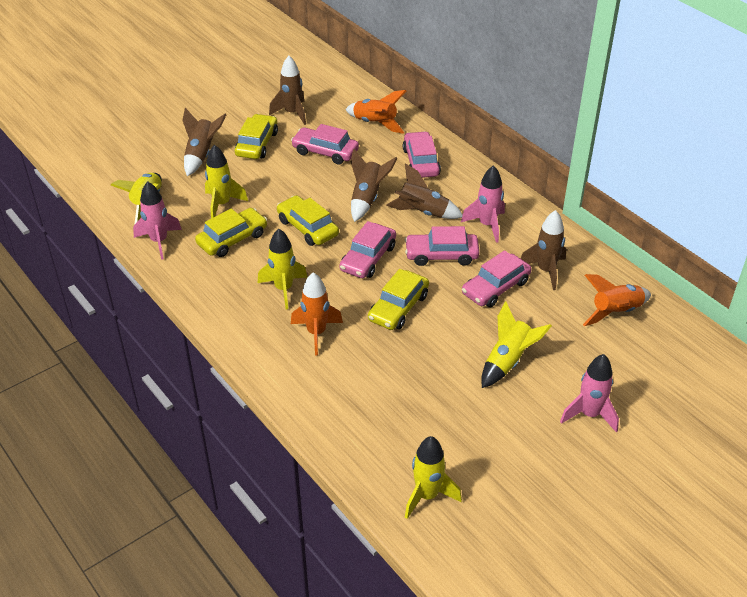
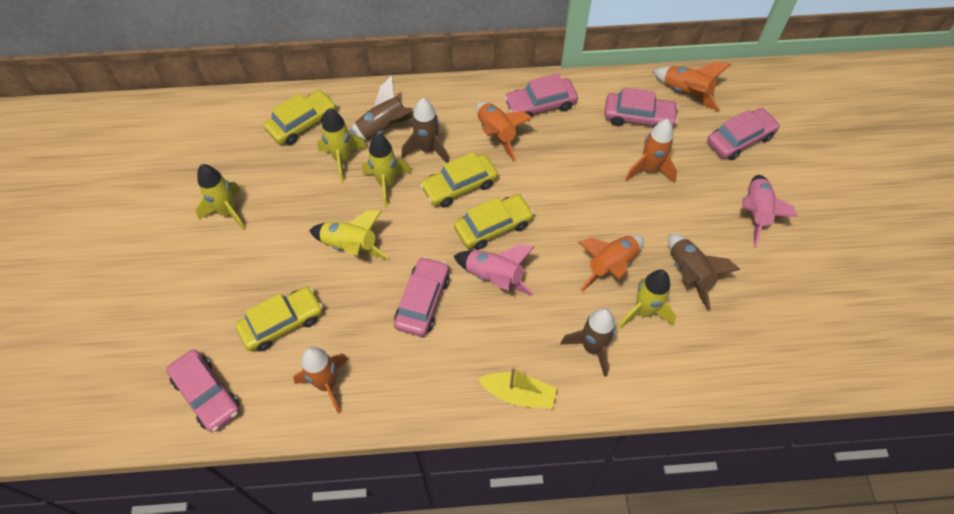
brown rocket: 5 -> 4
orange rocket: 3 -> 5
pink rocket: 3 -> 2
yellow boat: 0 -> 1

